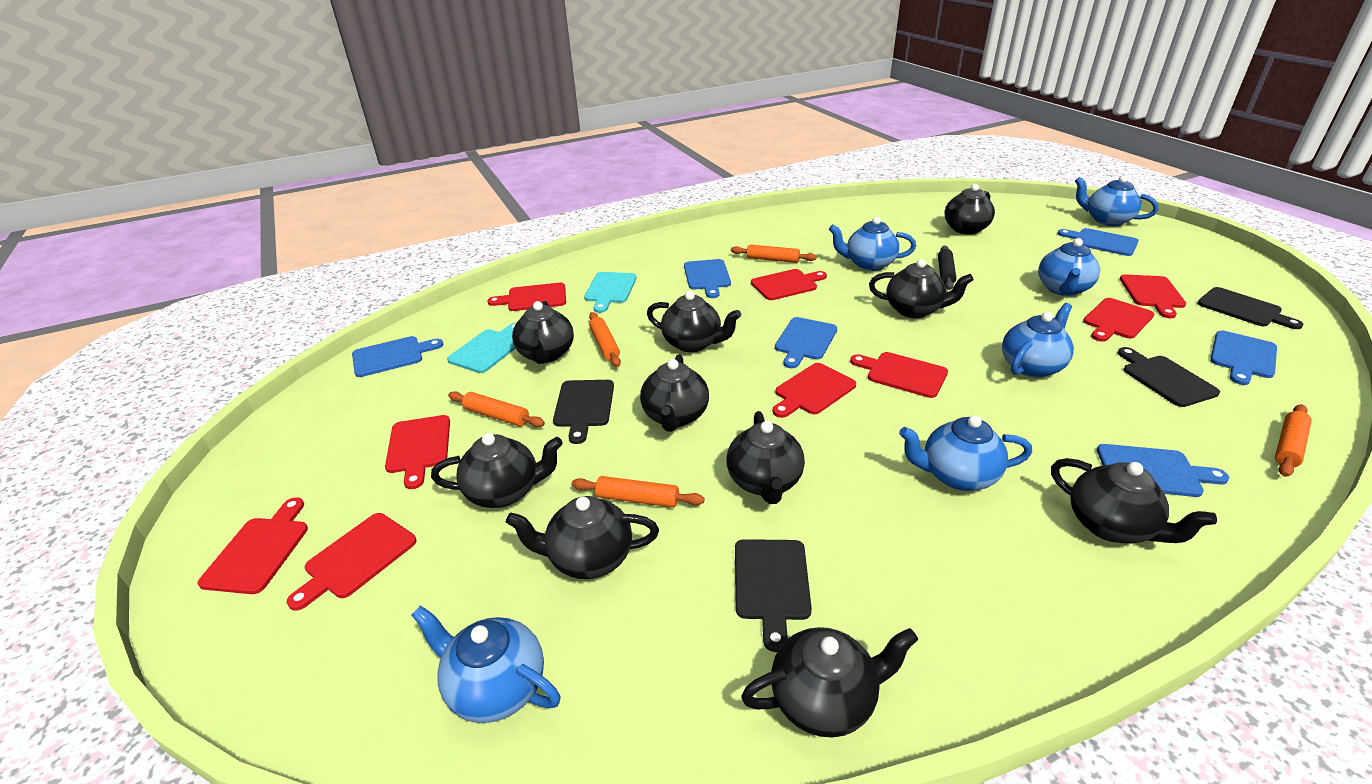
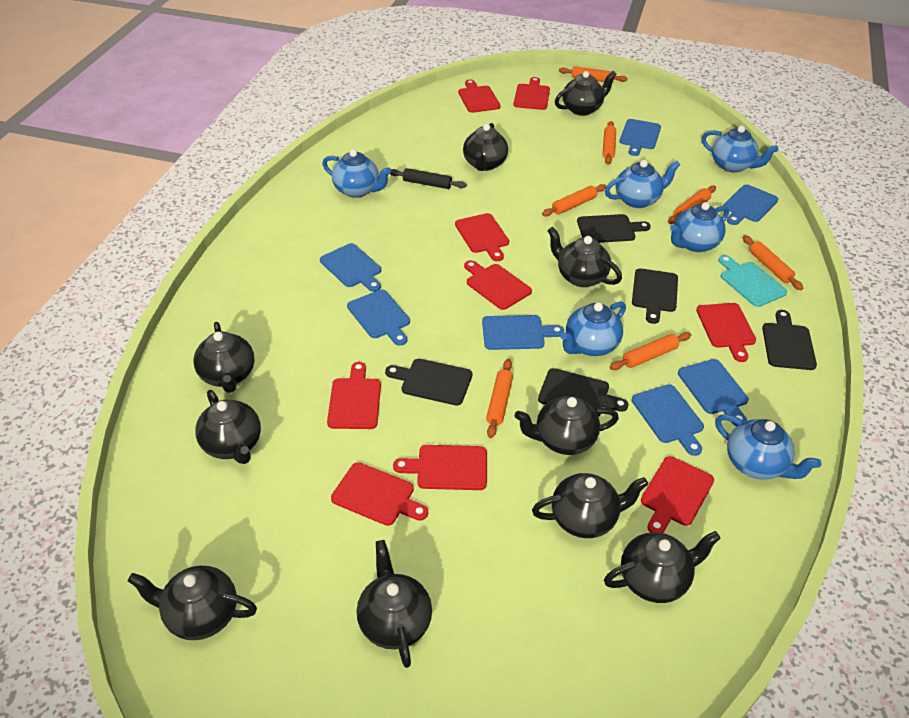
black cutting board: 4 -> 5
blue cutting board: 6 -> 7
orange rolling pin: 5 -> 7
turquoise cutting board: 2 -> 1

